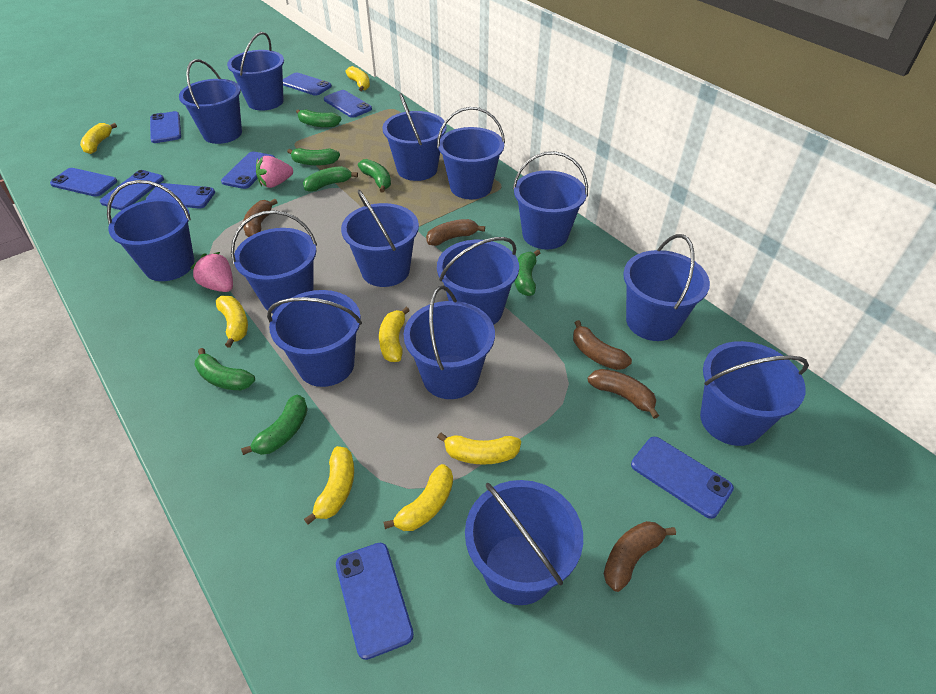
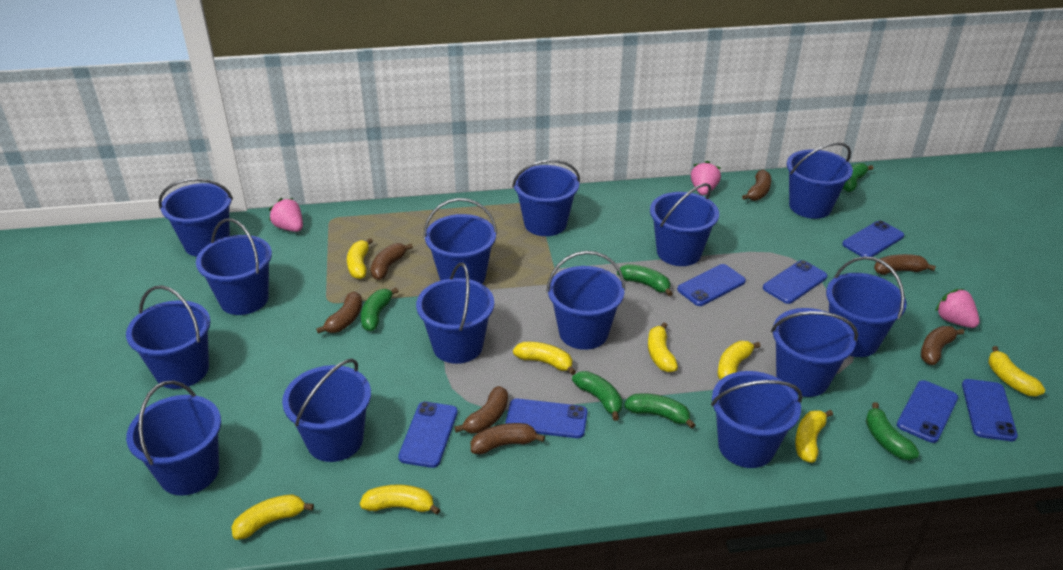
blue phone: 9 -> 7
brown banana: 5 -> 7
green banana: 7 -> 6
pink strawberry: 2 -> 3
yellow banana: 7 -> 8

